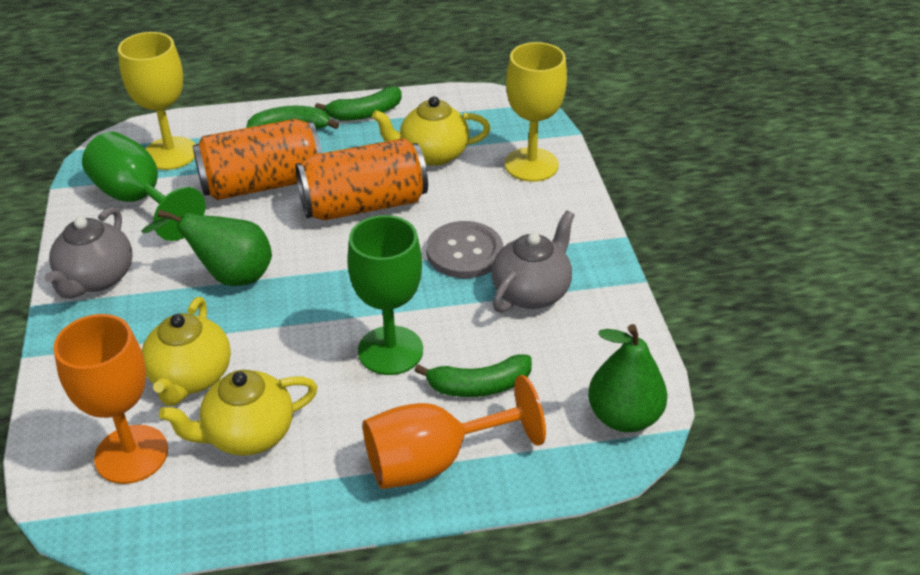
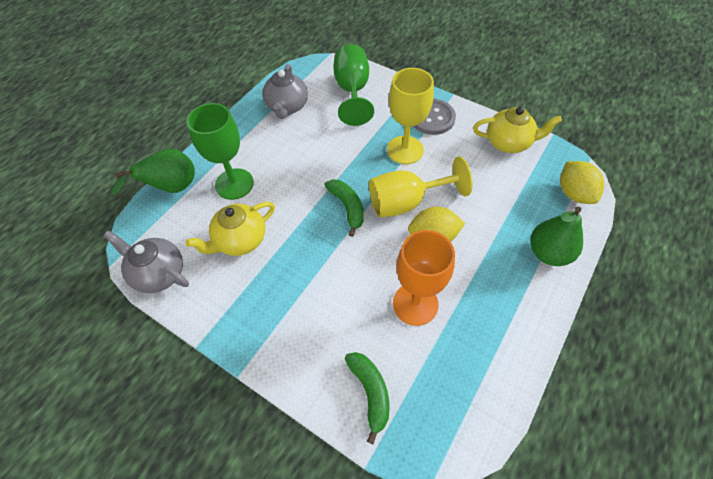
green banana: 3 -> 2
orange can: 2 -> 0
orange goblet: 2 -> 1
yellow lemon: 0 -> 2
yellow teapot: 3 -> 2

